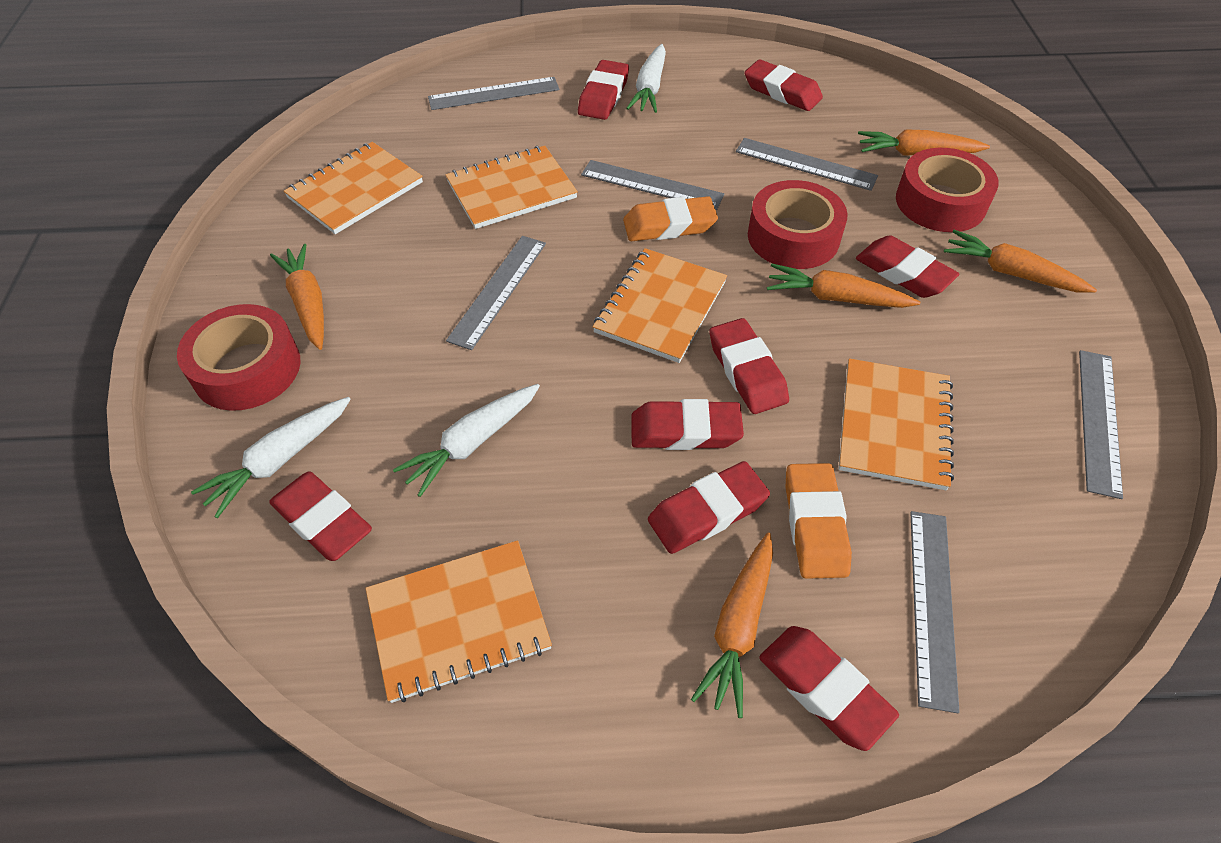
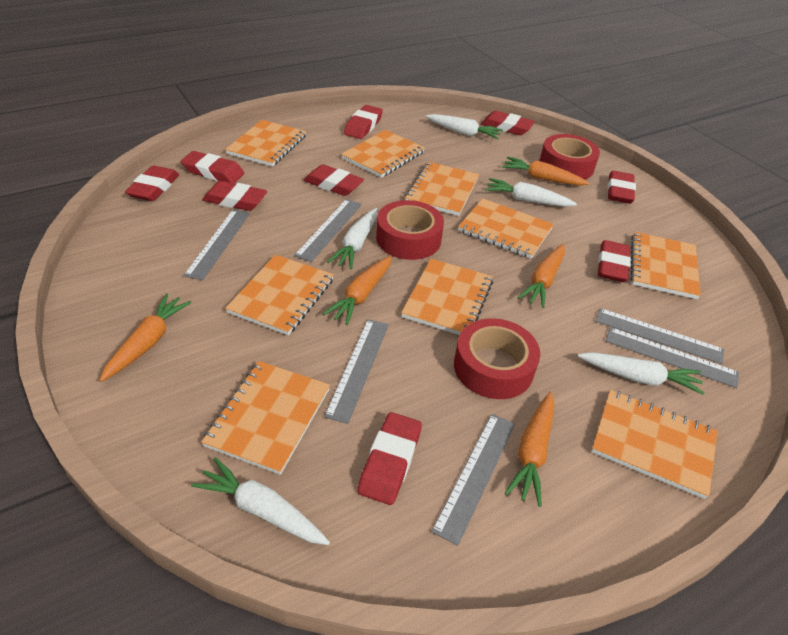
orange eraser: 2 -> 0
orange notebook: 5 -> 9
red eraser: 8 -> 9
white carrot: 3 -> 5

